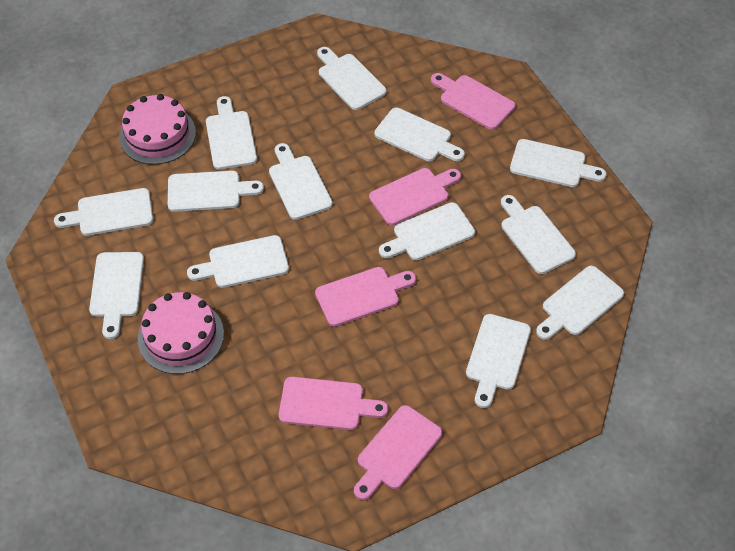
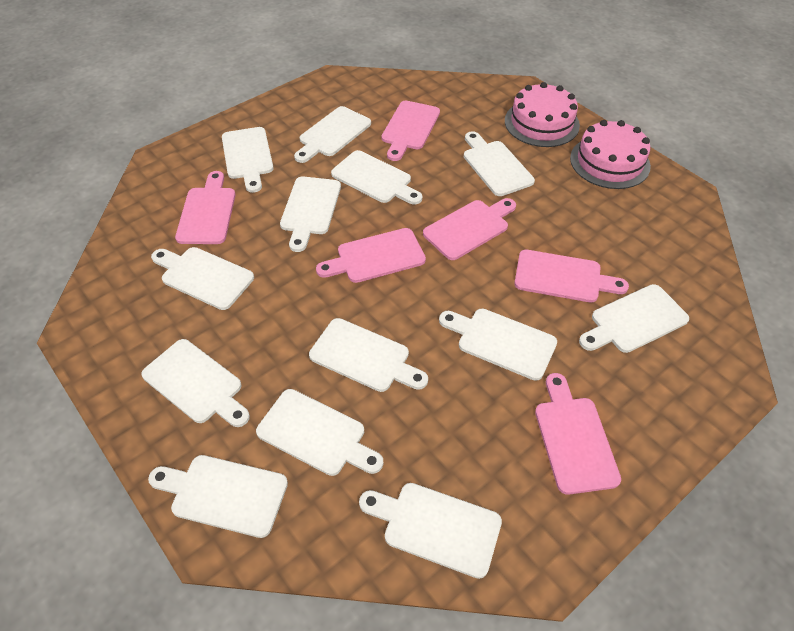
pink cutting board: 5 -> 6

